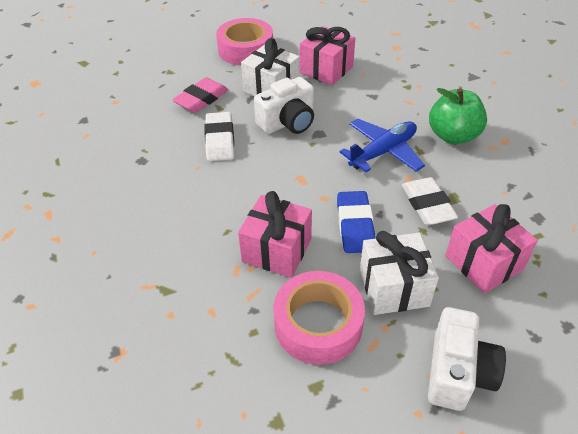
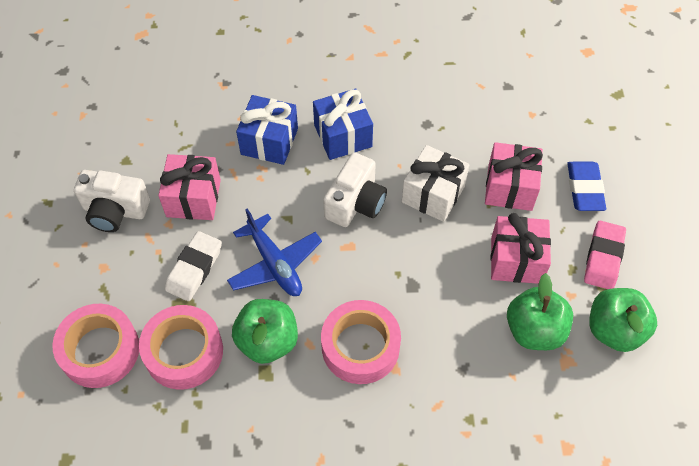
blue gift: 0 -> 2
green apple: 1 -> 3
pink tape: 2 -> 3
white eraser: 2 -> 1
white gift: 2 -> 1

